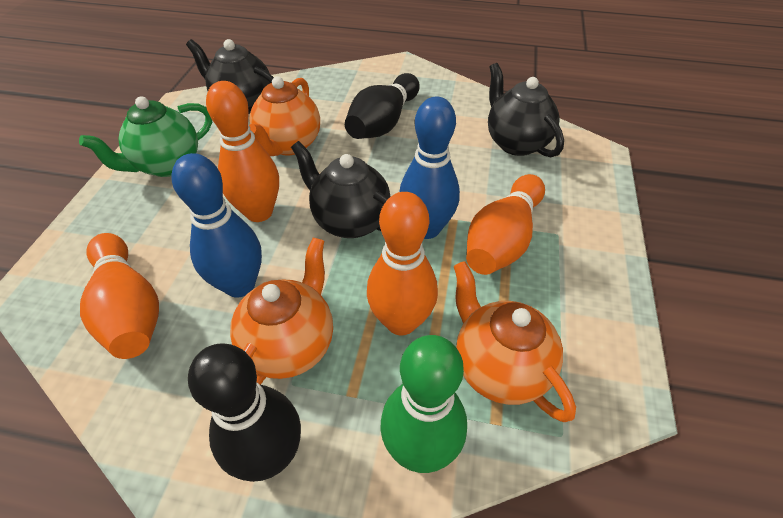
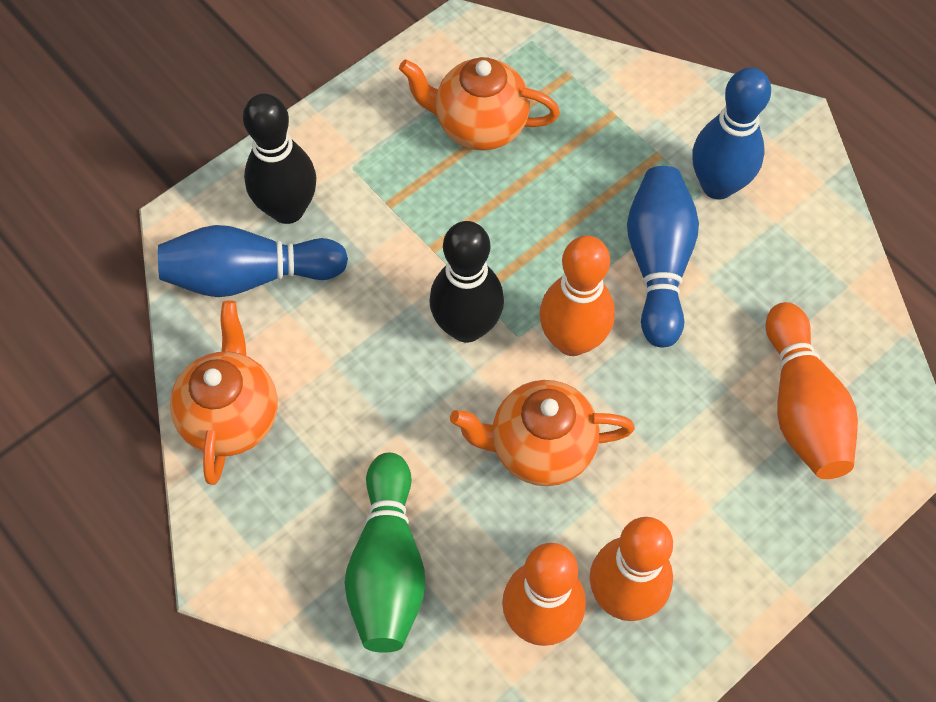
black teapot: 3 -> 0
blue bowling pin: 2 -> 3
green teapot: 1 -> 0

